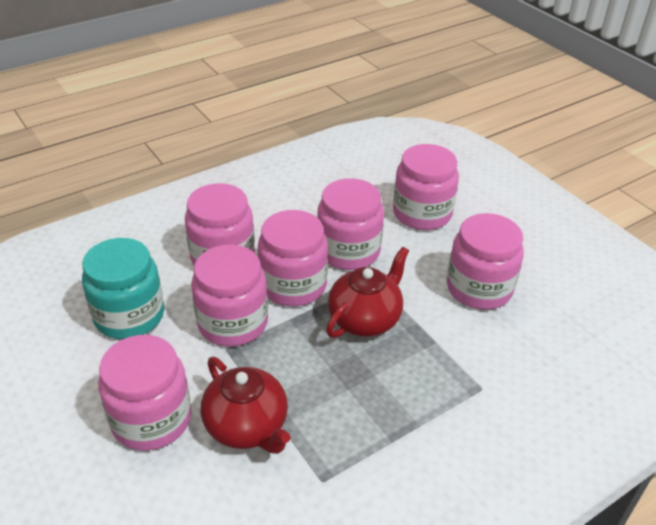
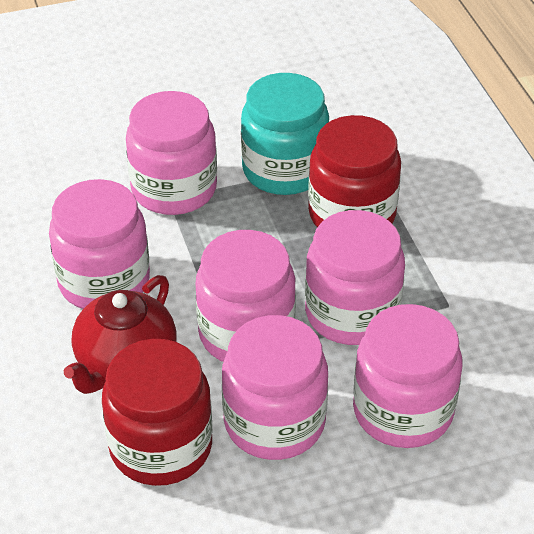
pink jar: 7 -> 6
red jar: 0 -> 2
red teapot: 2 -> 1

